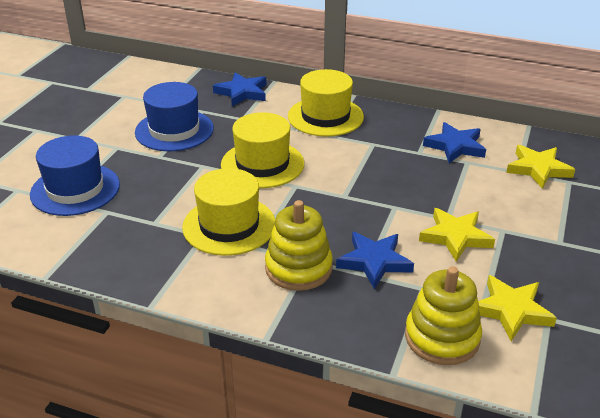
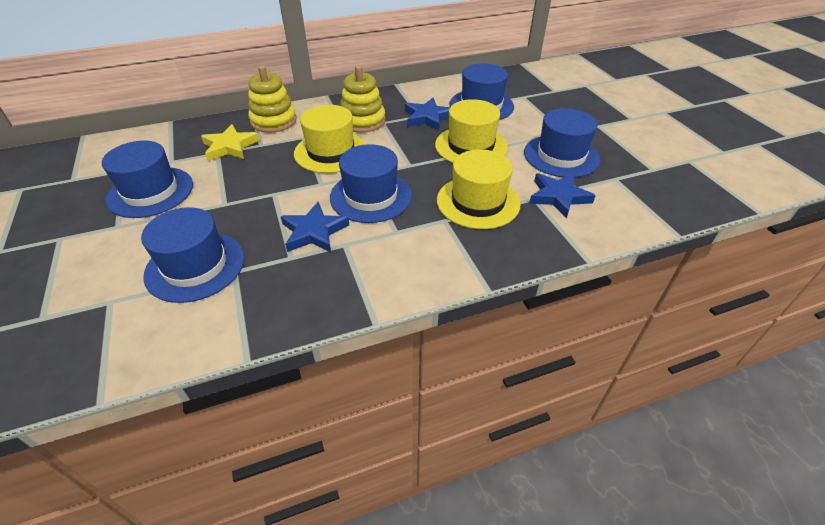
blue hat: 2 -> 5
yellow star: 3 -> 1

